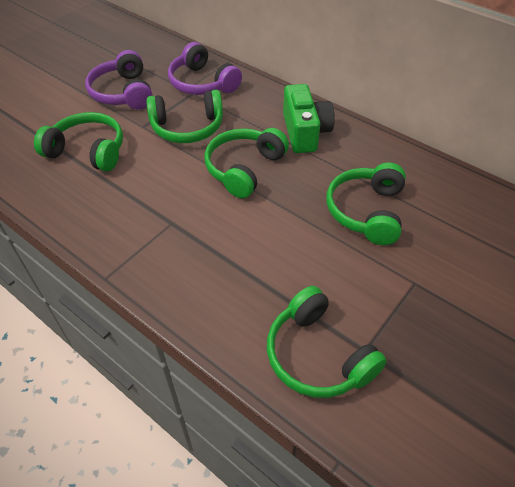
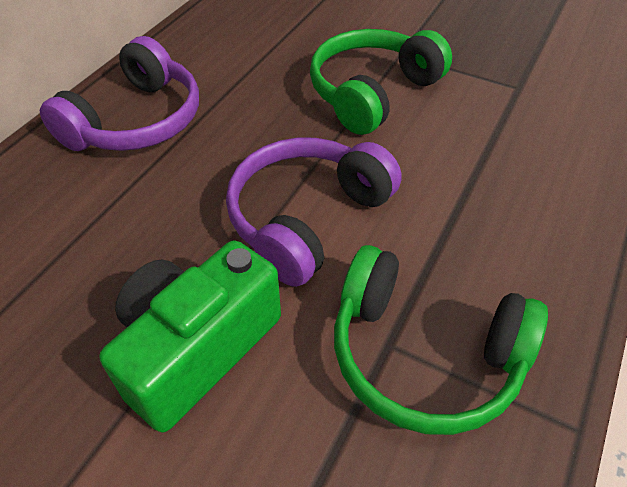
green headphones: 5 -> 2

